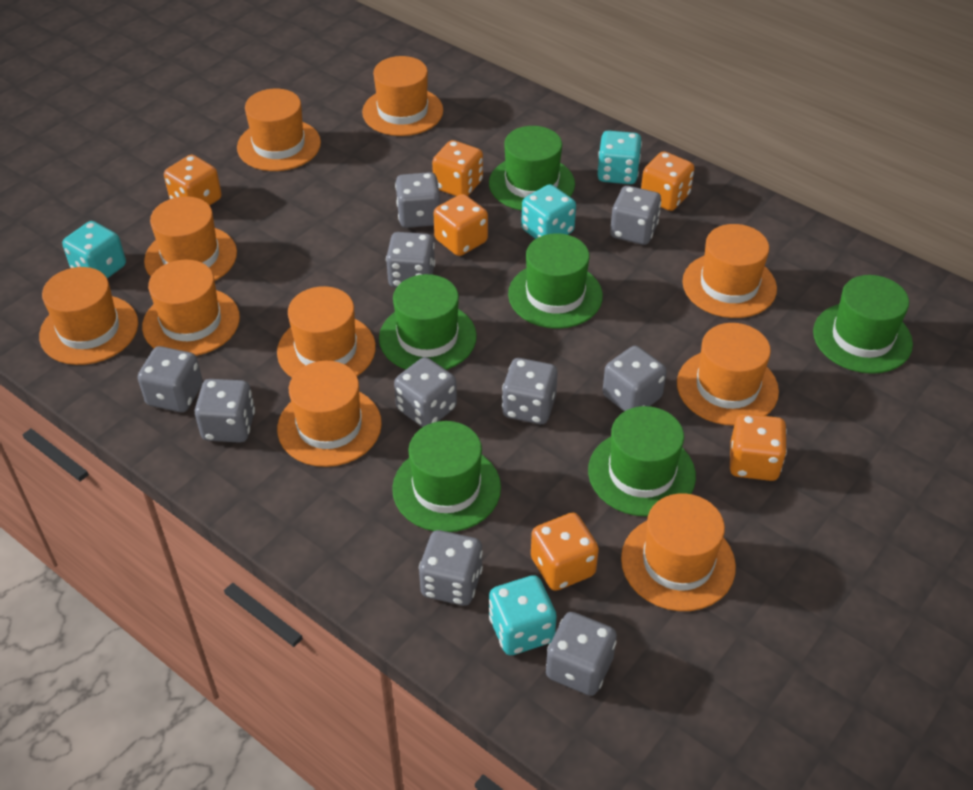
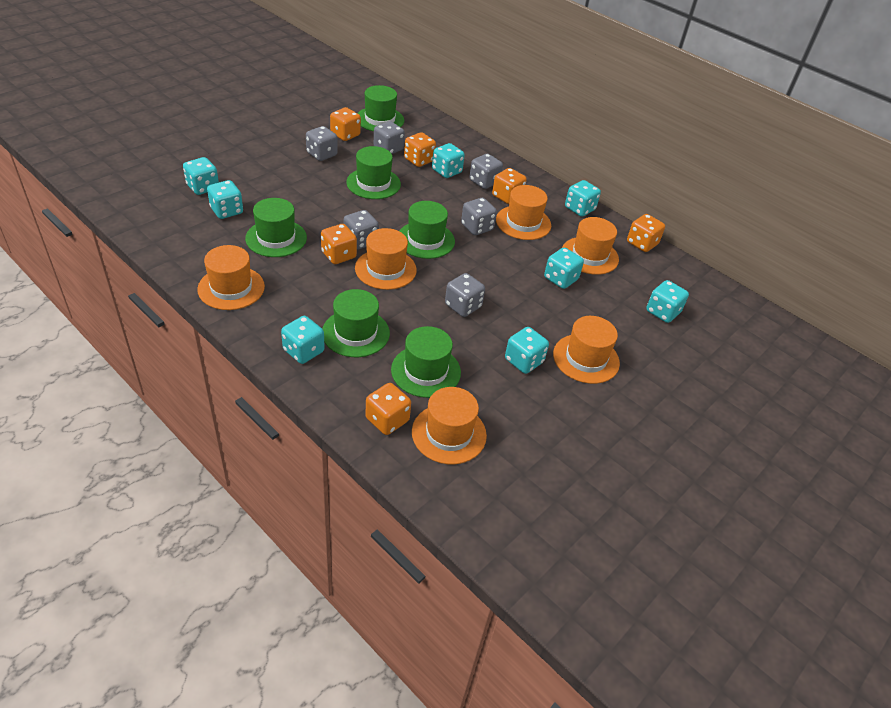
grey dice: 10 -> 6
orange hat: 10 -> 6
turquoise dice: 4 -> 8

